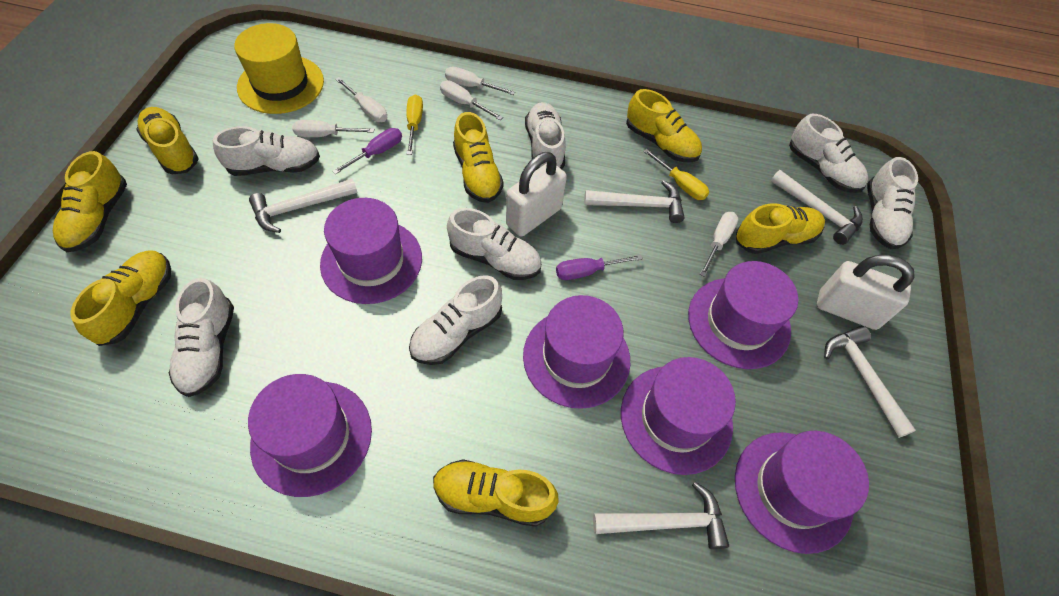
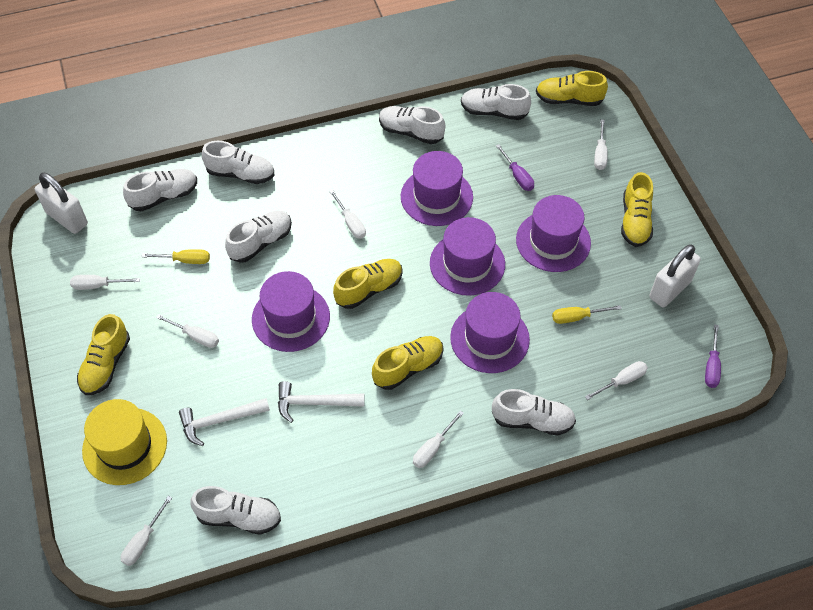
purple hat: 6 -> 5
white hammer: 5 -> 2
white screwdriver: 5 -> 7
yellow shoe: 7 -> 5

